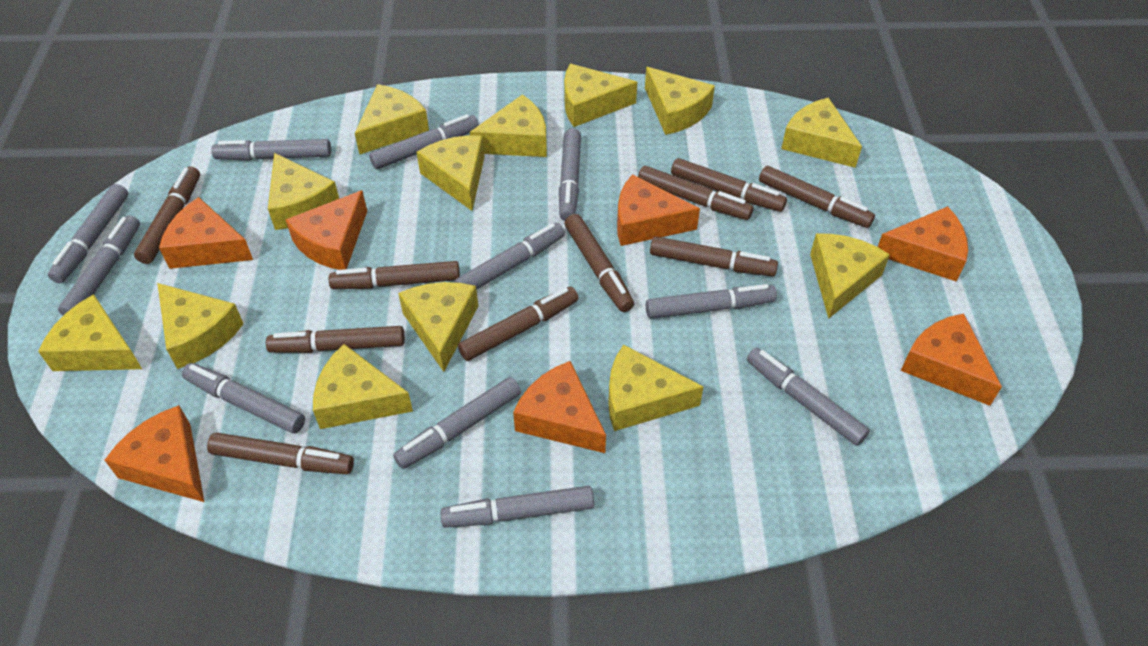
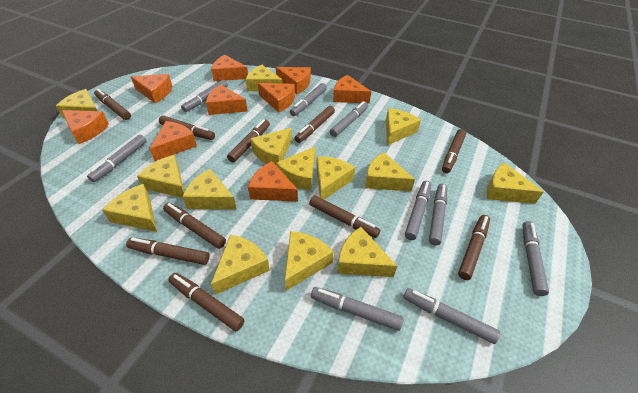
grey marker: 11 -> 9
orange cheese: 7 -> 9
yellow cheese: 13 -> 14

